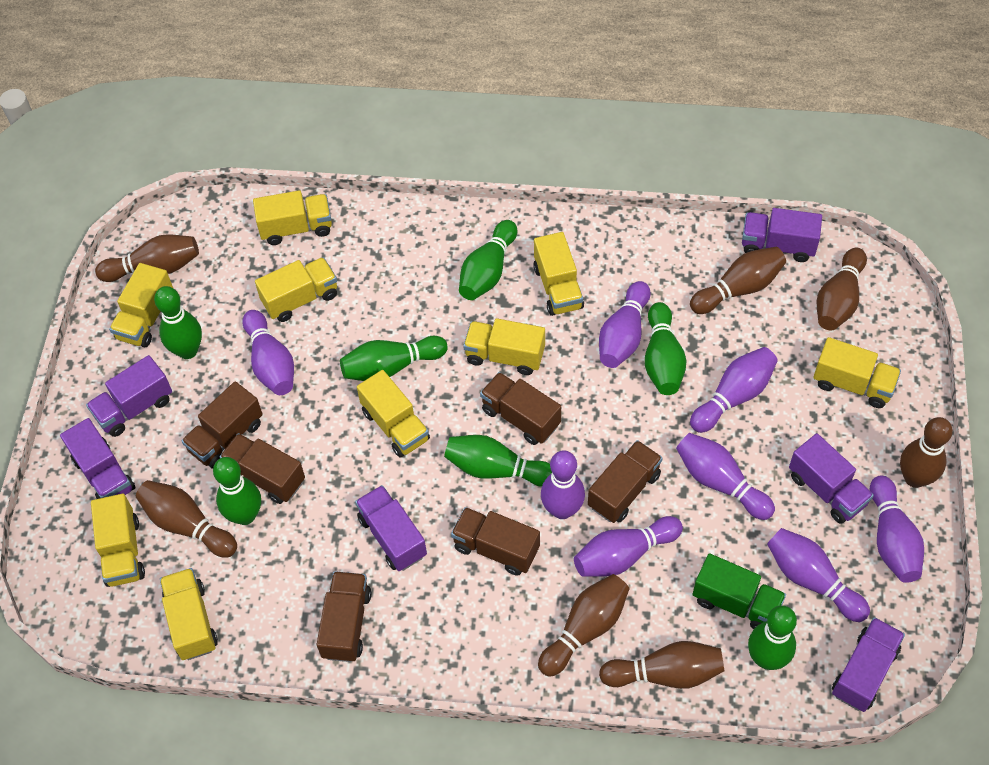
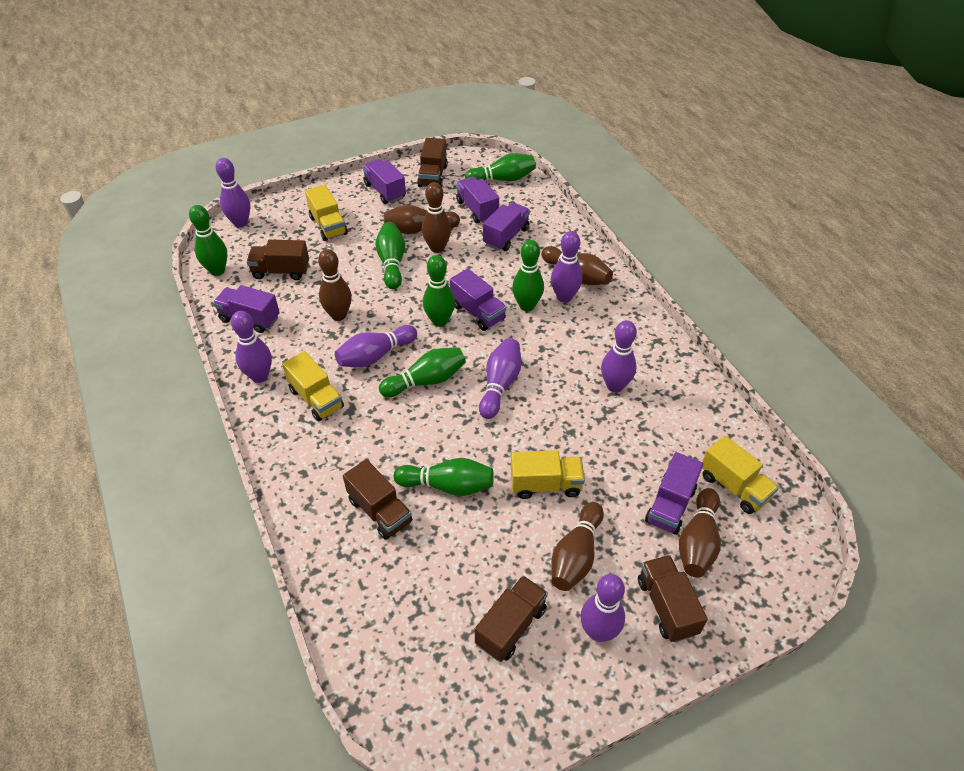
brown bowling pin: 7 -> 6
brown truck: 6 -> 5
green truck: 1 -> 0
purple bowling pin: 8 -> 7
yellow truck: 9 -> 4

